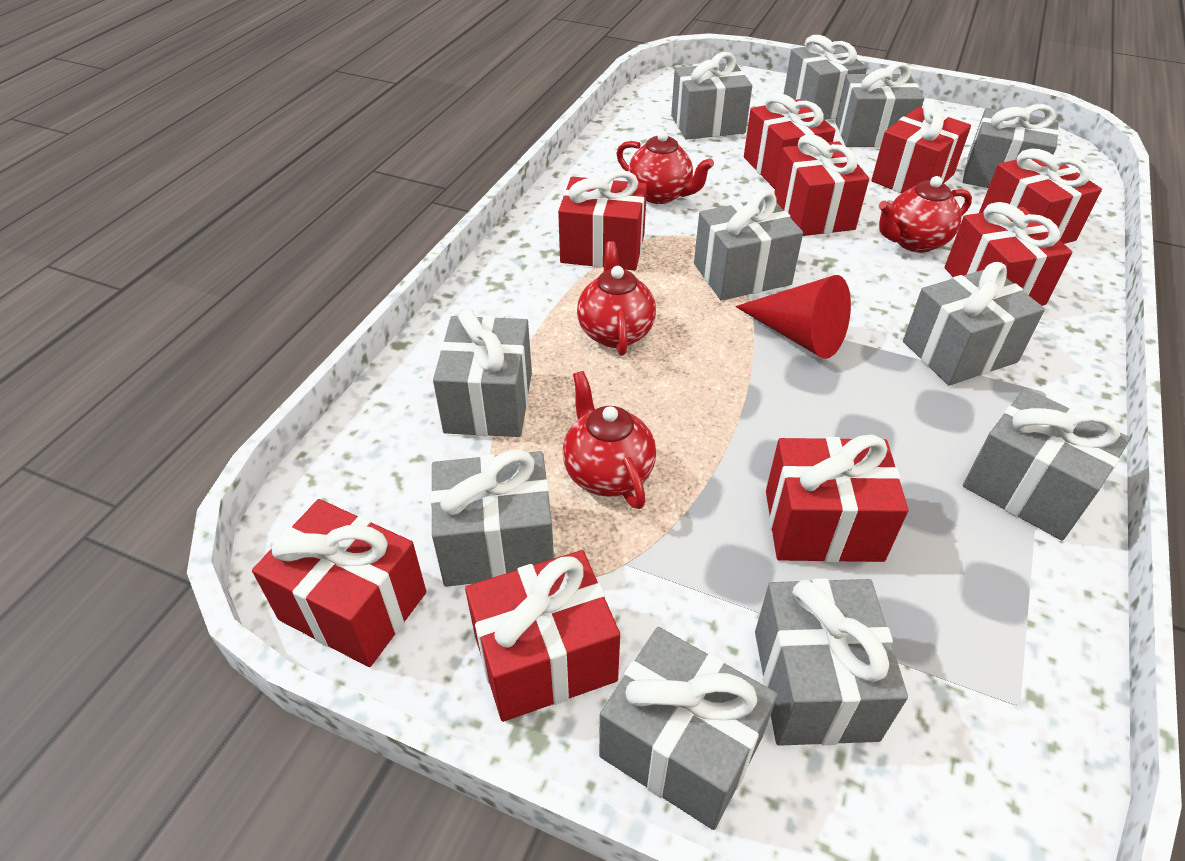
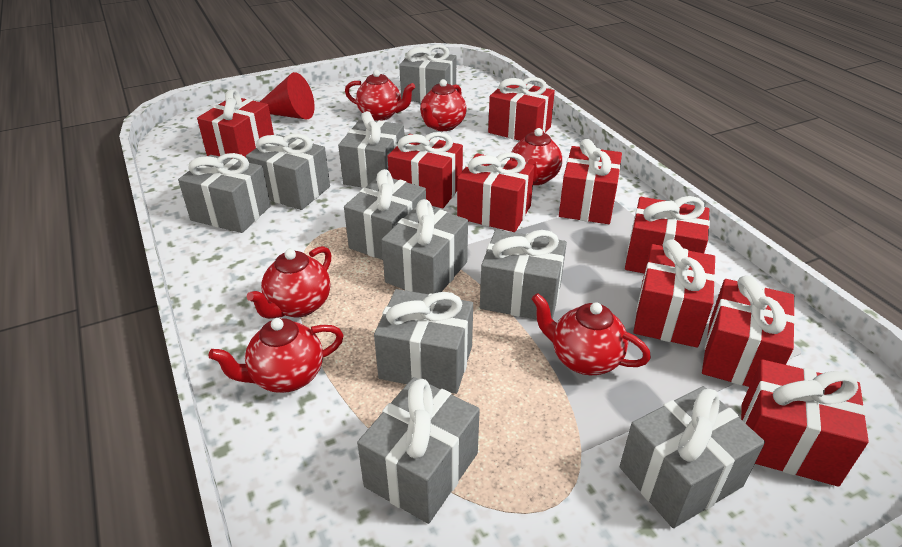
grey gift: 11 -> 10
red teapot: 4 -> 6

